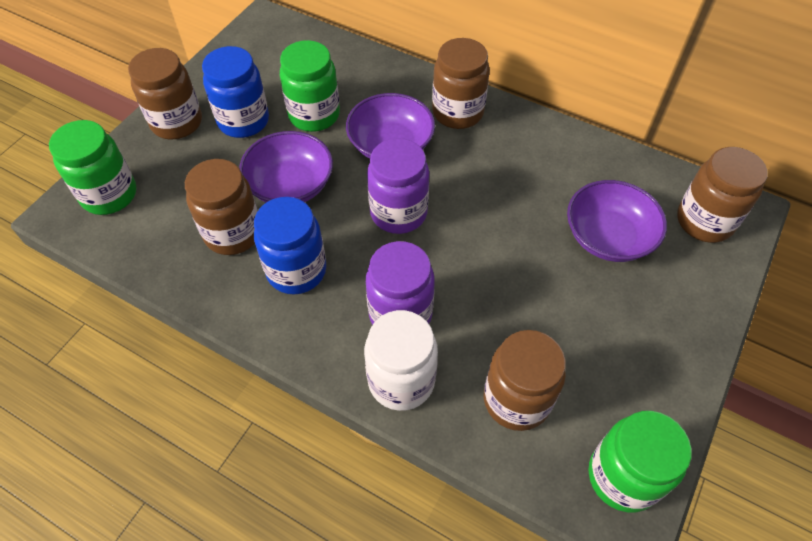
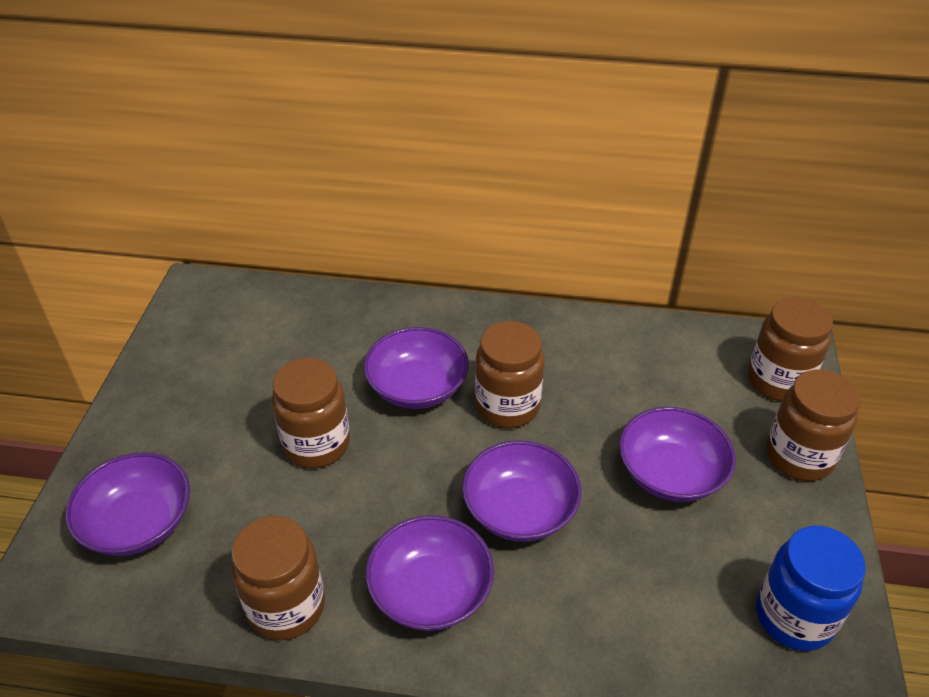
blue jar: 2 -> 1
green jar: 3 -> 0
purple bowl: 3 -> 5
purple jar: 2 -> 0
white jar: 1 -> 0

